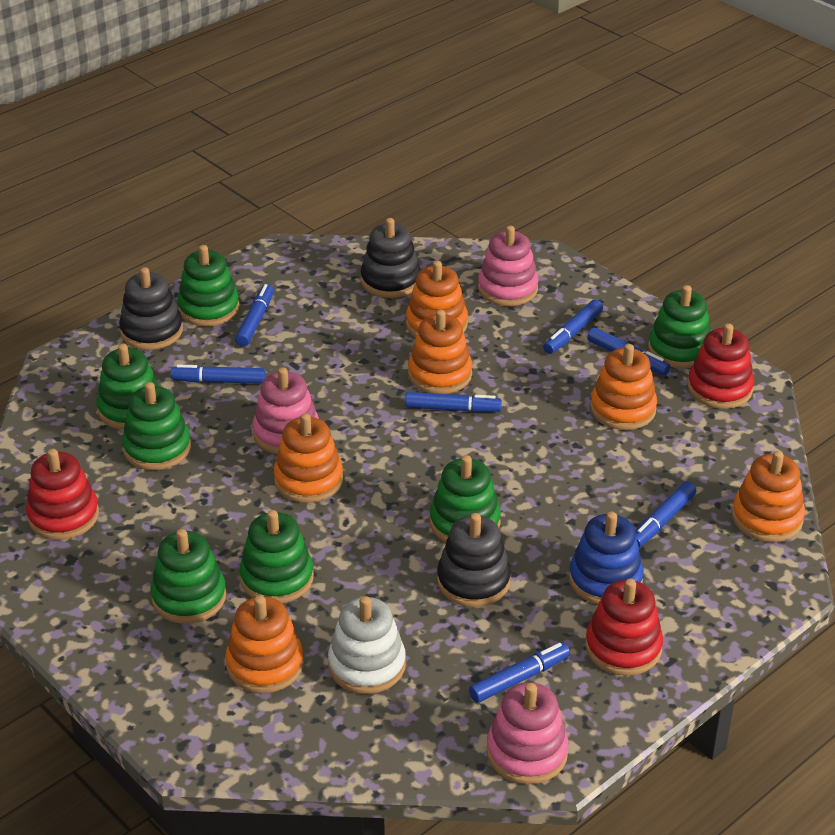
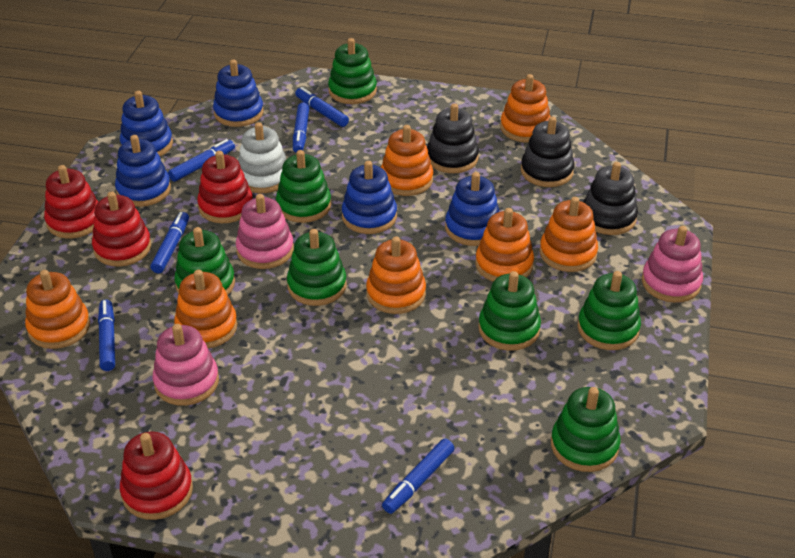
blue marker: 7 -> 6
blue stacking toy: 1 -> 5
orange stacking toy: 6 -> 7
red stacking toy: 3 -> 4

